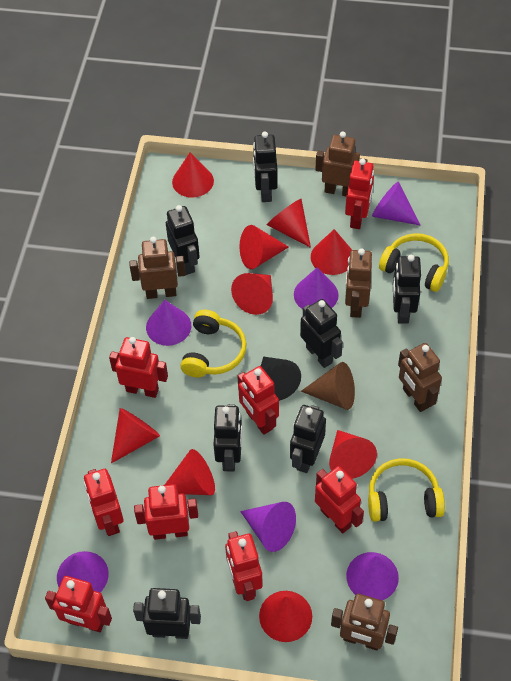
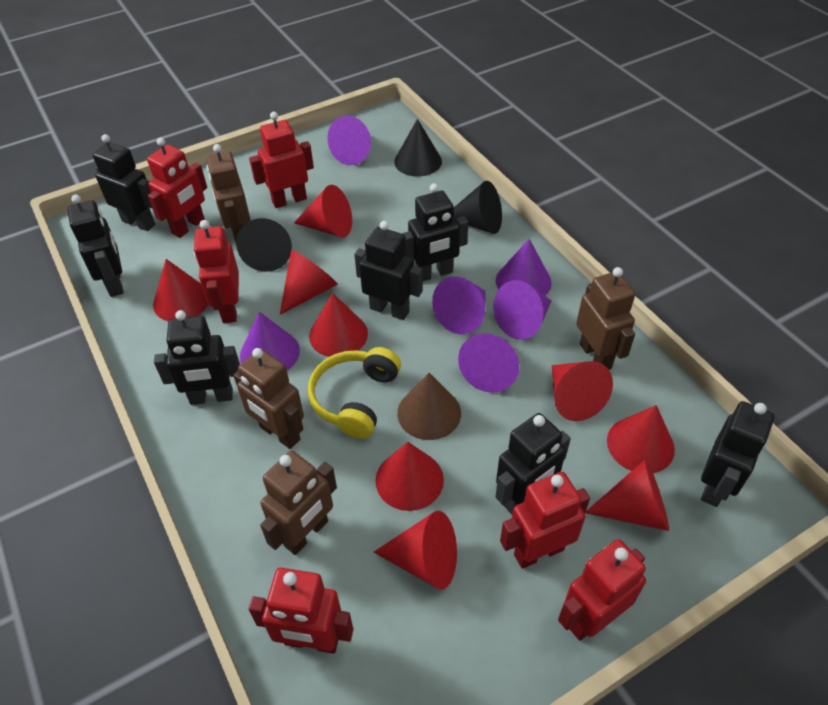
black cone: 1 -> 3
brown robot: 5 -> 4
red robot: 8 -> 6
yellow headphones: 3 -> 1

